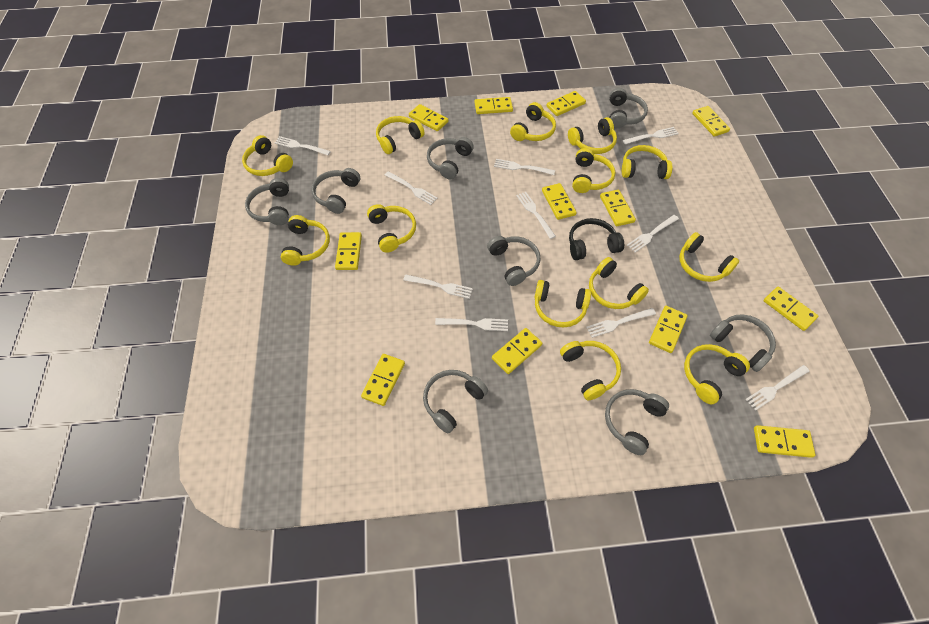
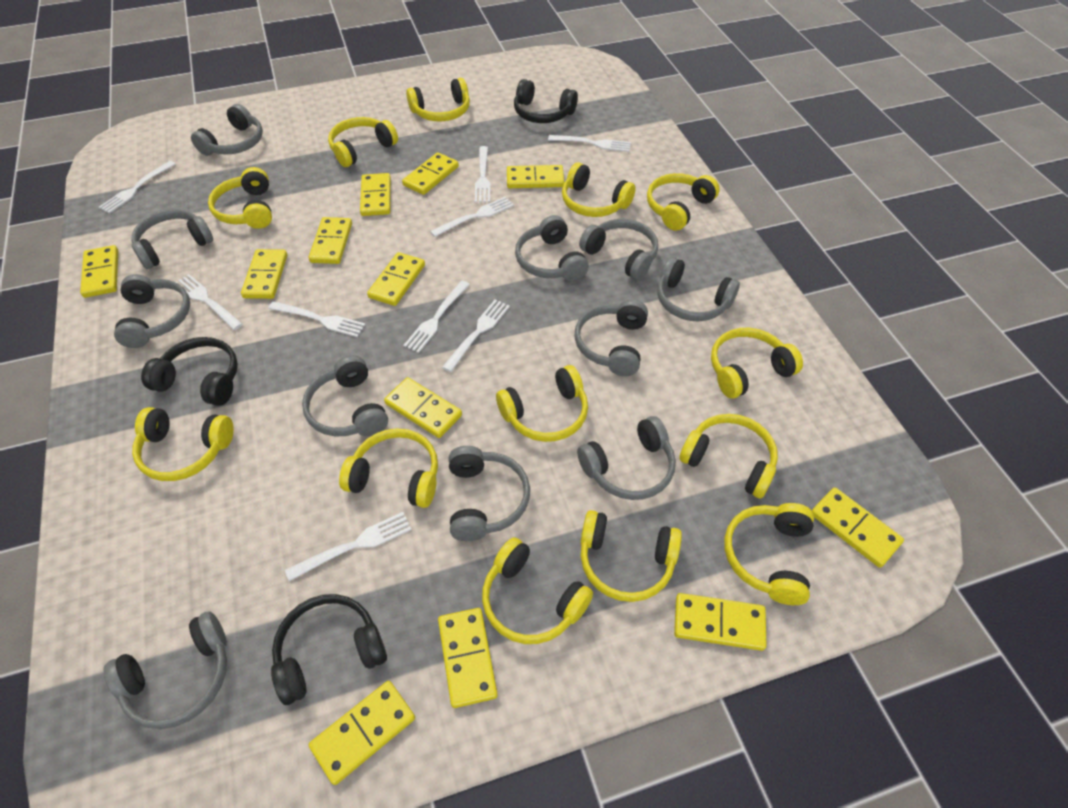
black headphones: 1 -> 3
grey headphones: 8 -> 11
white fork: 10 -> 9

